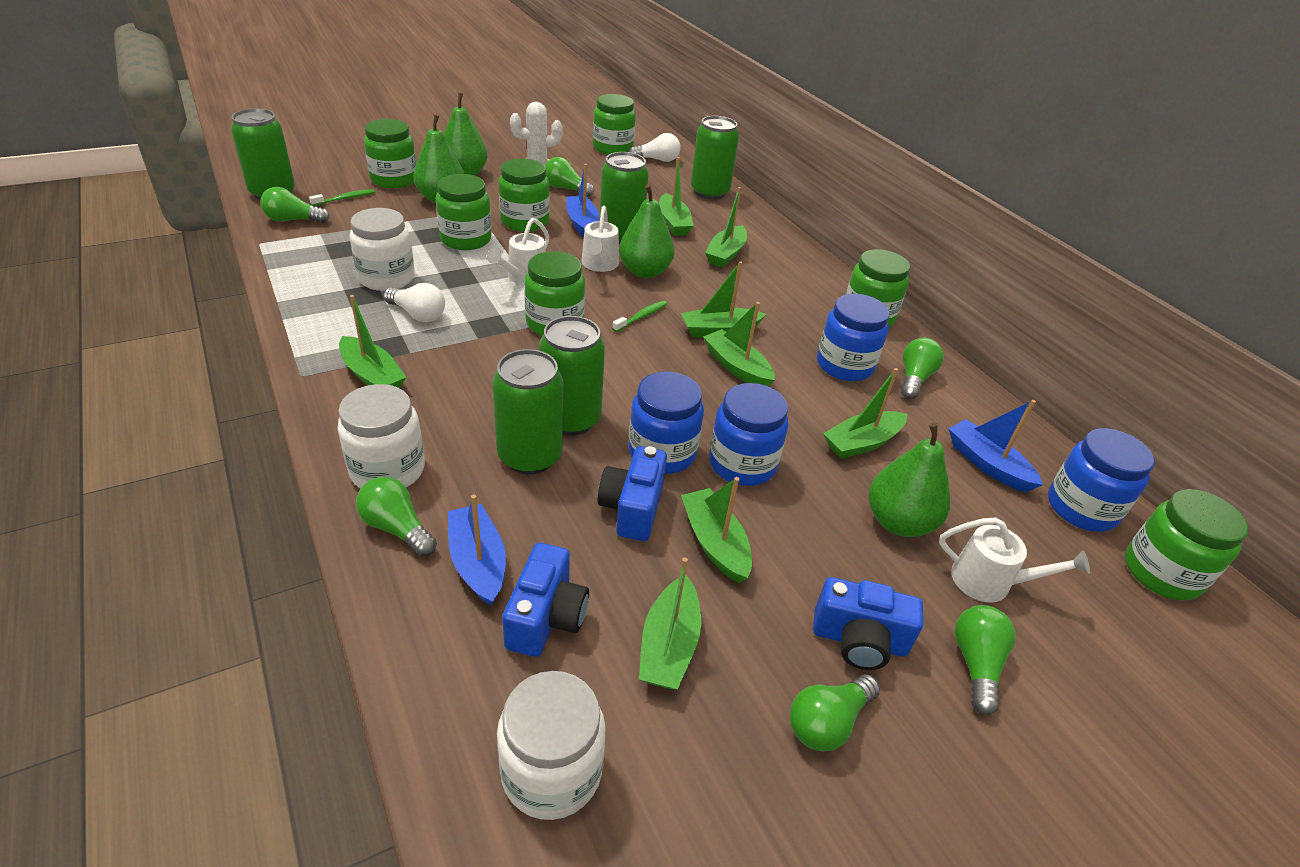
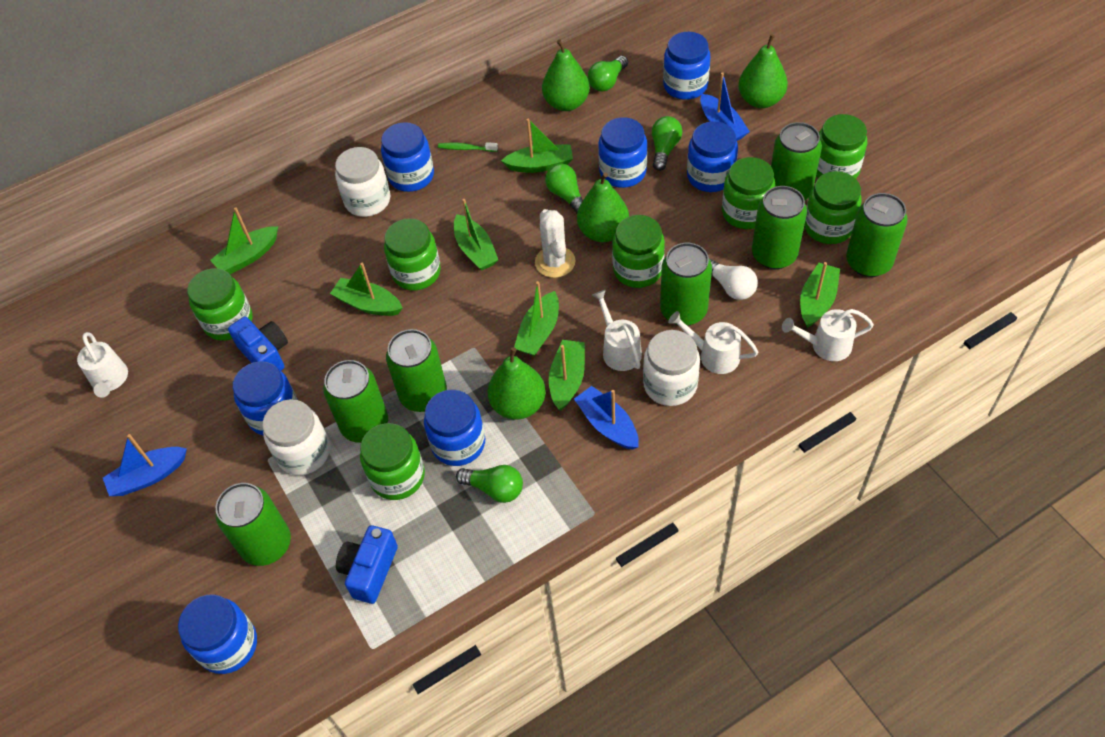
blue camera: 3 -> 2
blue jar: 4 -> 7
green boat: 8 -> 7
green can: 5 -> 7
green light bulb: 6 -> 4
green toothbrush: 2 -> 1
white light bulb: 2 -> 1
white watering can: 3 -> 4

